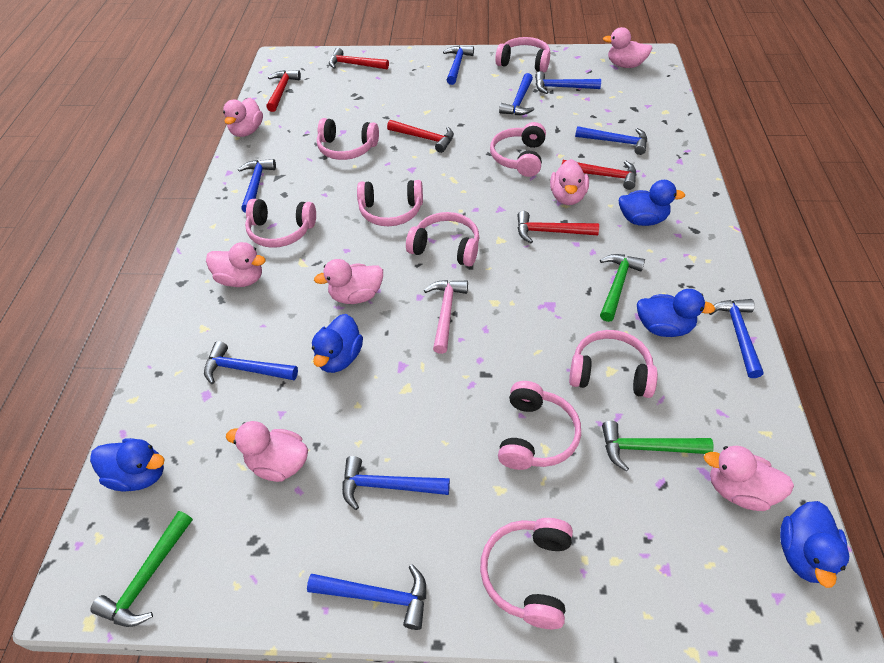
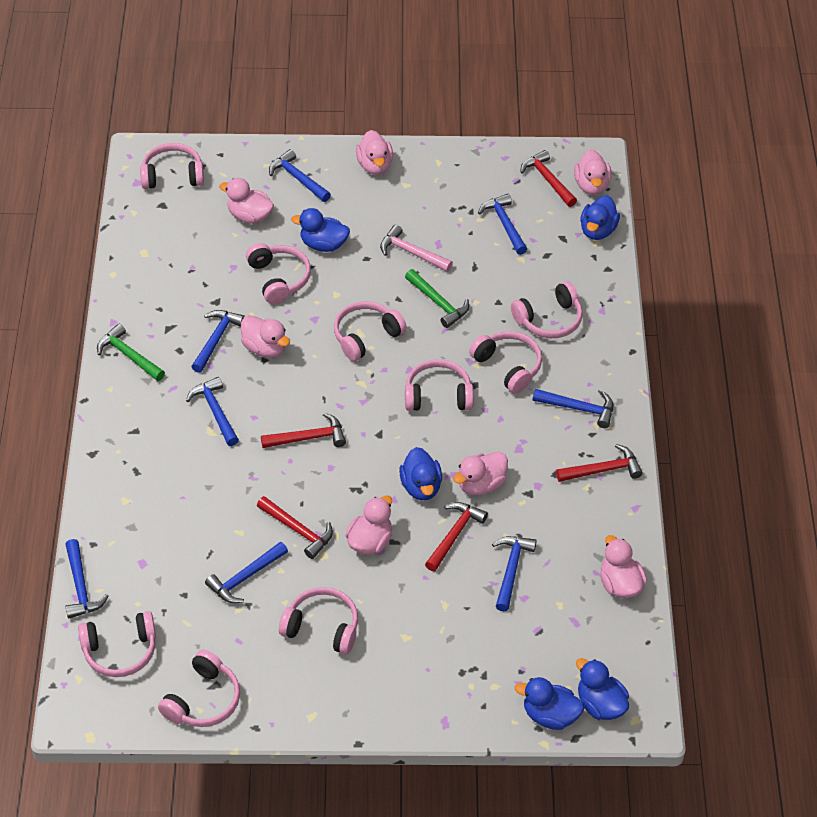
blue hammer: 9 -> 8
green hammer: 3 -> 2

